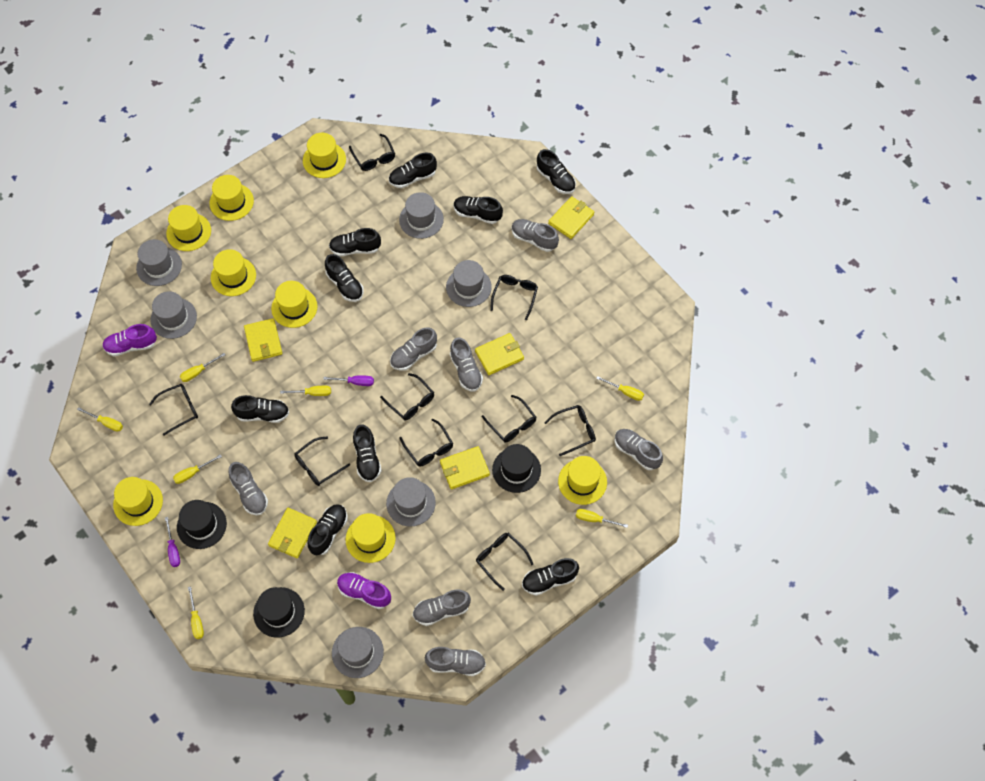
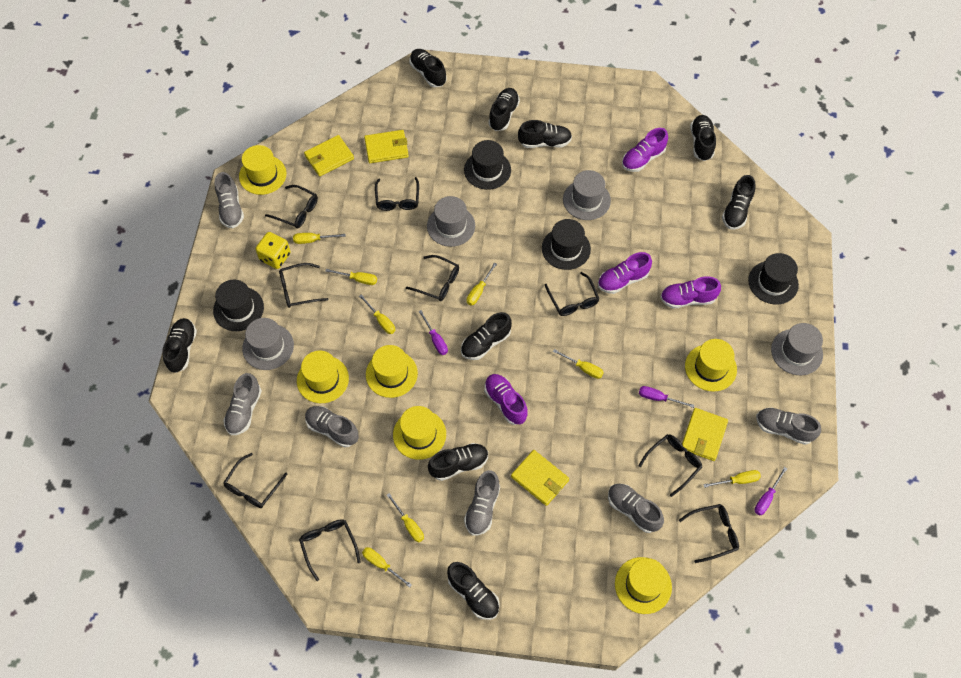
black hat: 3 -> 4
grey hat: 6 -> 4
grey shoe: 7 -> 6
purple screwdriver: 2 -> 3
purple shoe: 2 -> 4
yellow dice: 0 -> 1
yellow hat: 8 -> 6
yellow screwdriver: 7 -> 8
yellow wallet: 5 -> 4

